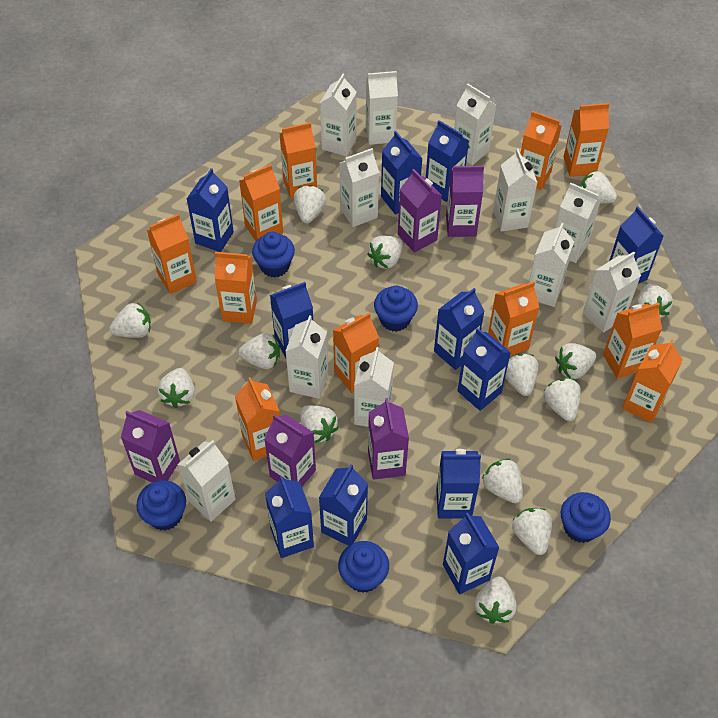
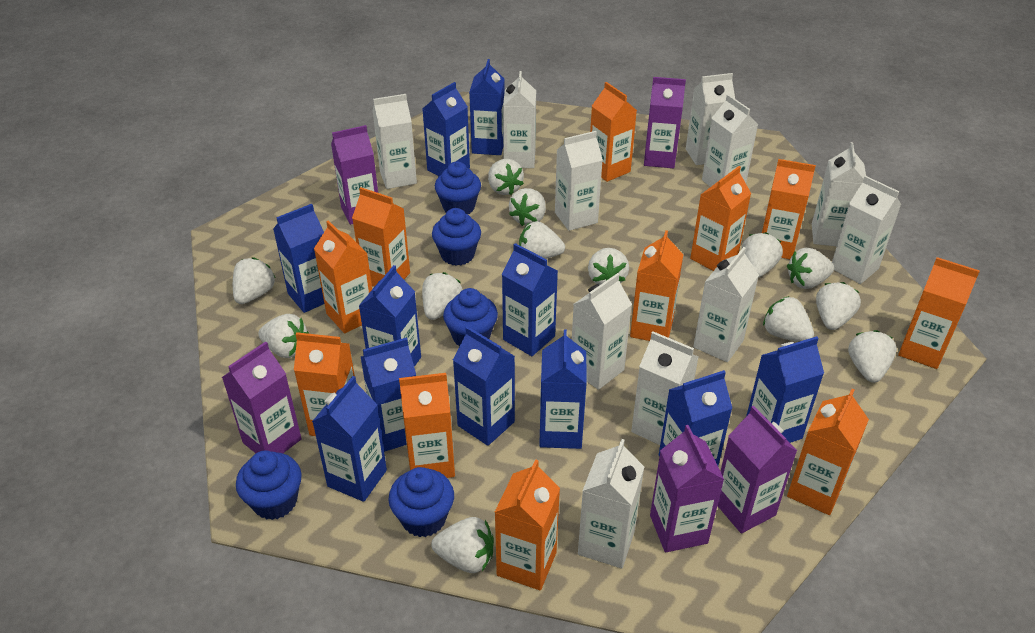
white strawberry: 14 -> 13

